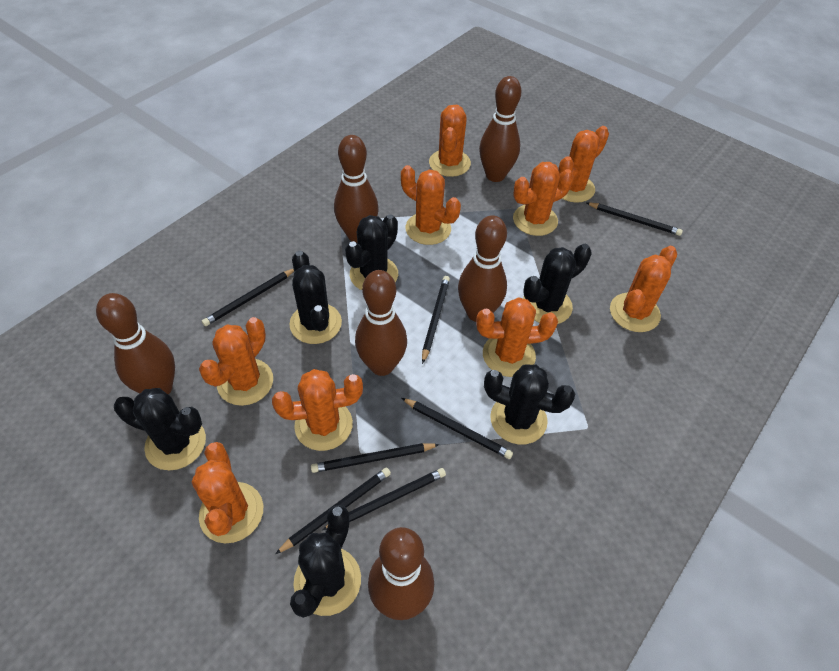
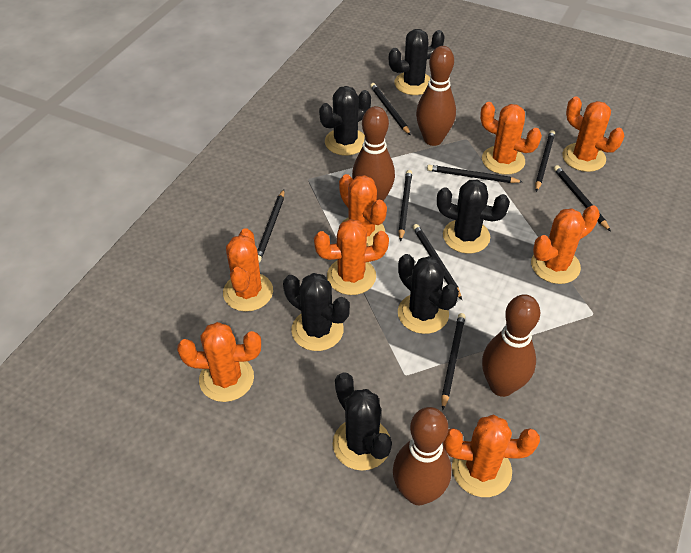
black pencil: 7 -> 8
brown bowling pin: 6 -> 4
orange cactus: 9 -> 8

